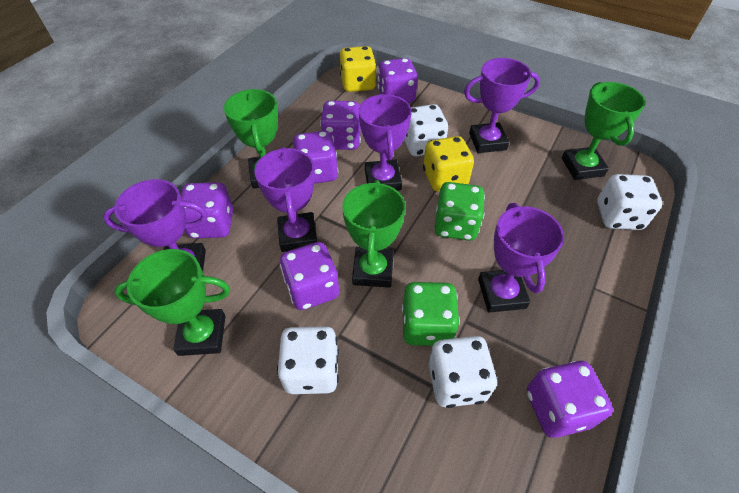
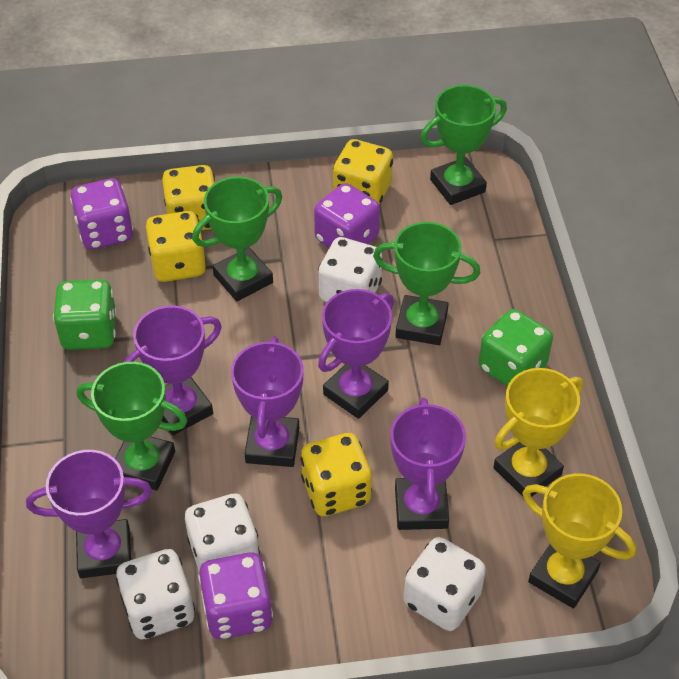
purple dice: 6 -> 3
yellow dice: 2 -> 4
yellow trophy: 0 -> 2

